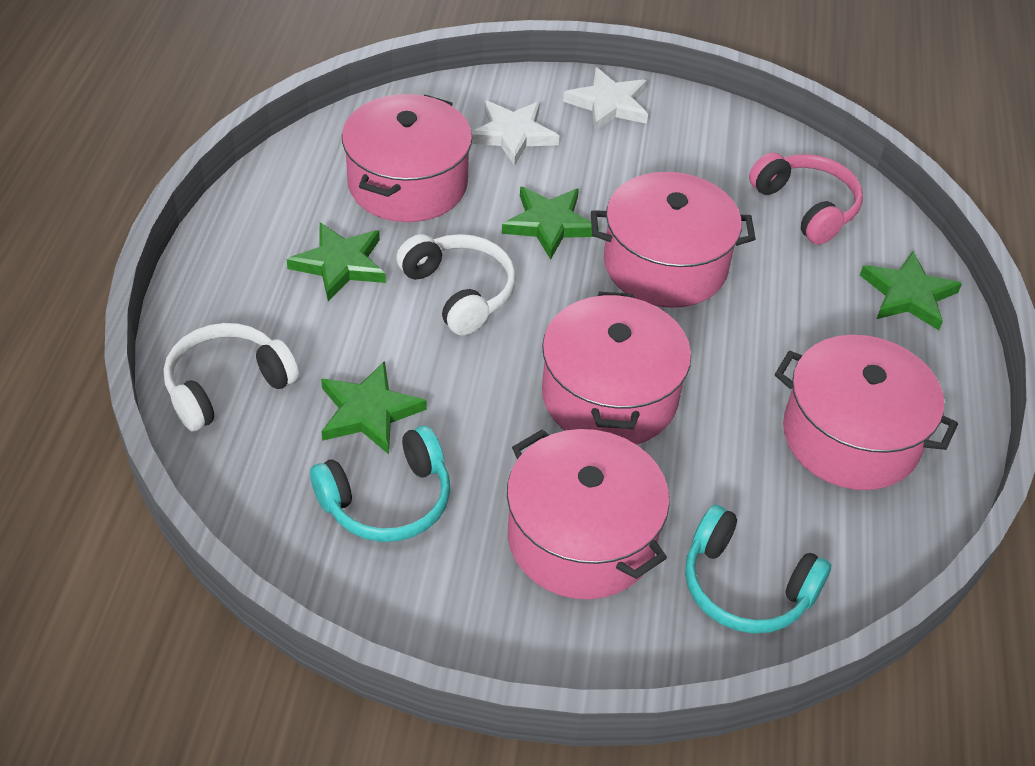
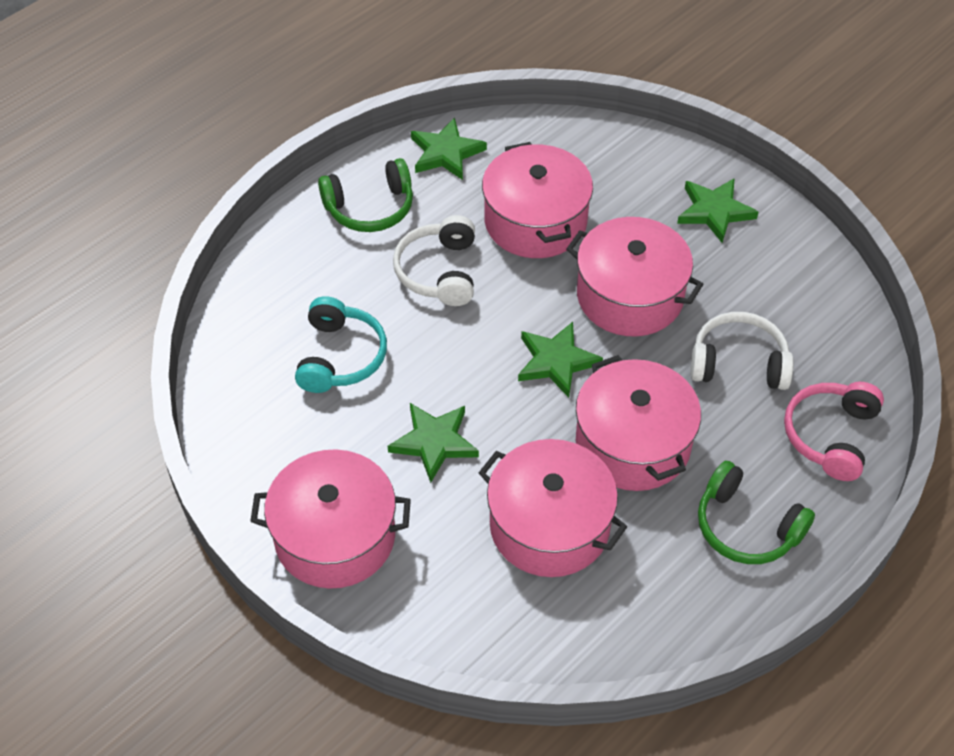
green headphones: 0 -> 2
turquoise headphones: 2 -> 1
white star: 2 -> 0

